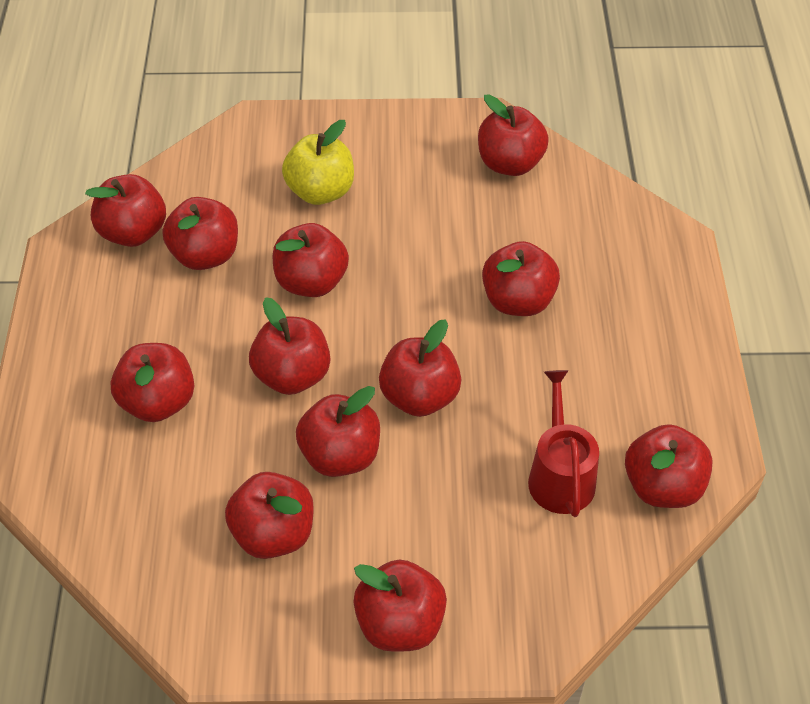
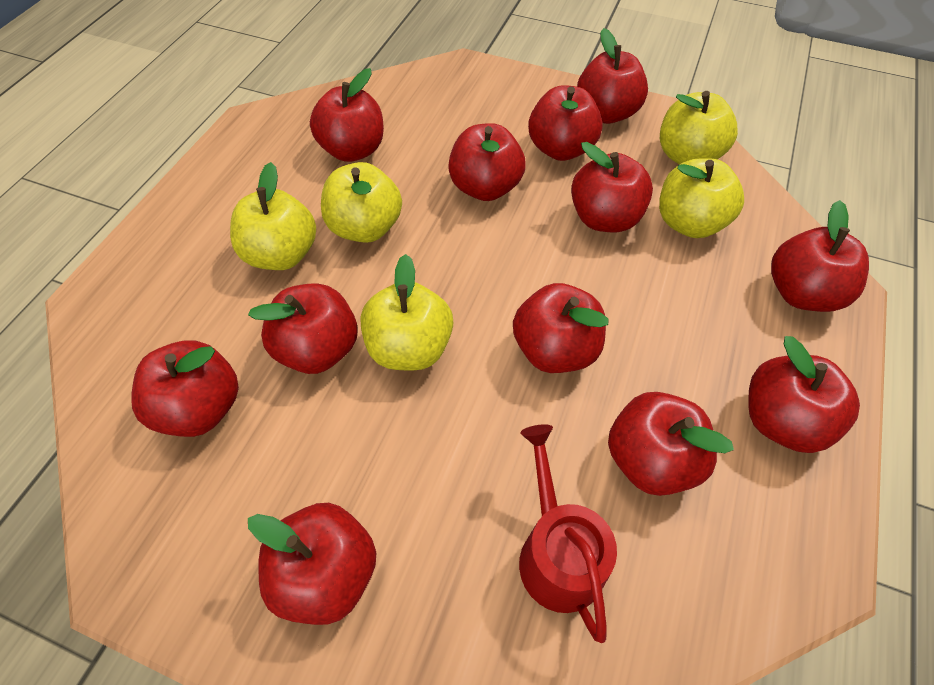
yellow apple: 1 -> 5

